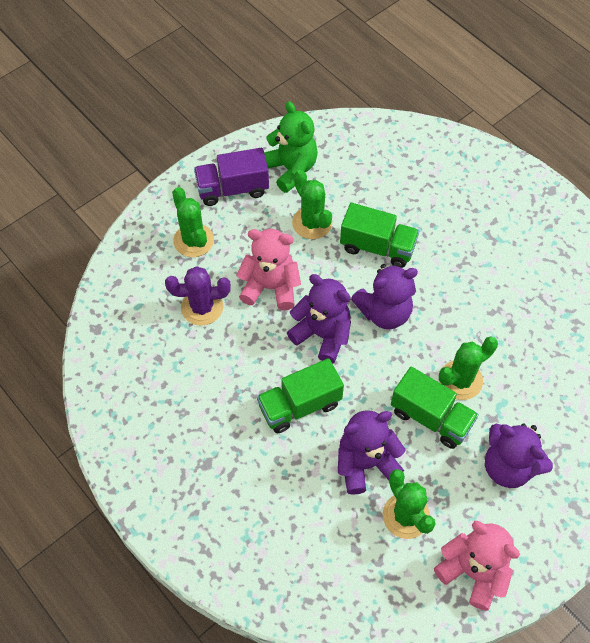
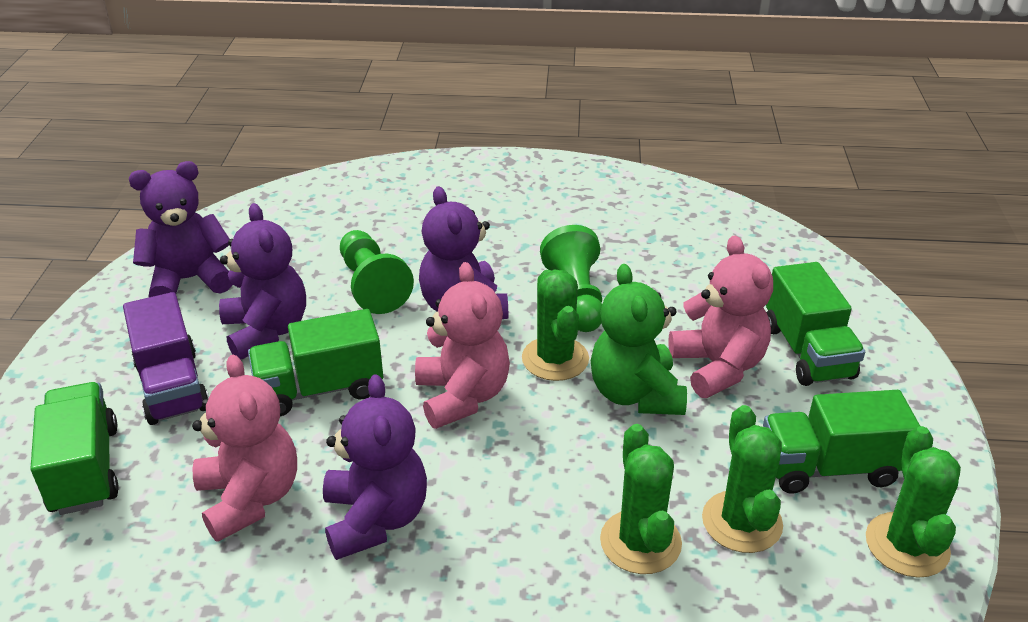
green pawn: 0 -> 2
green truck: 3 -> 4
pink teddy bear: 2 -> 3
purple cactus: 1 -> 0

